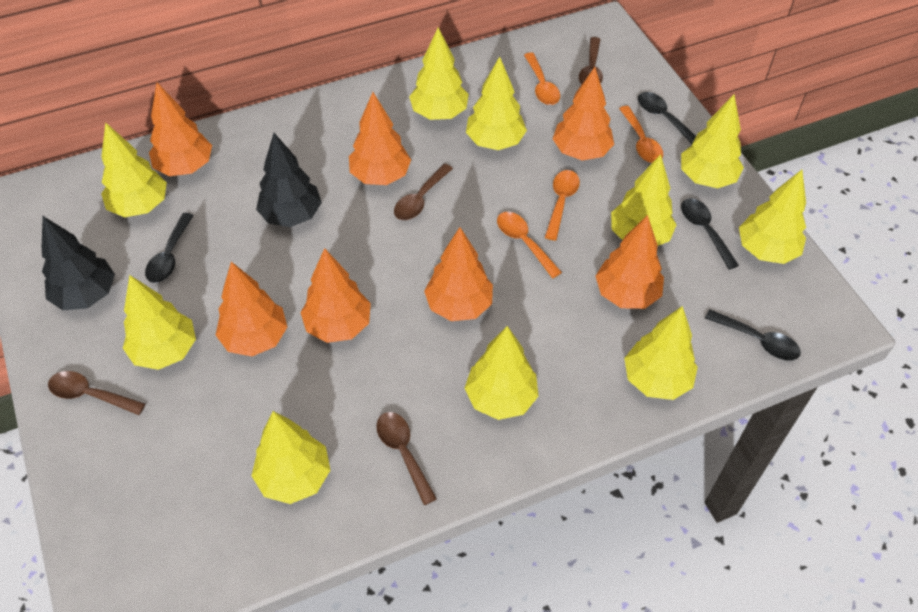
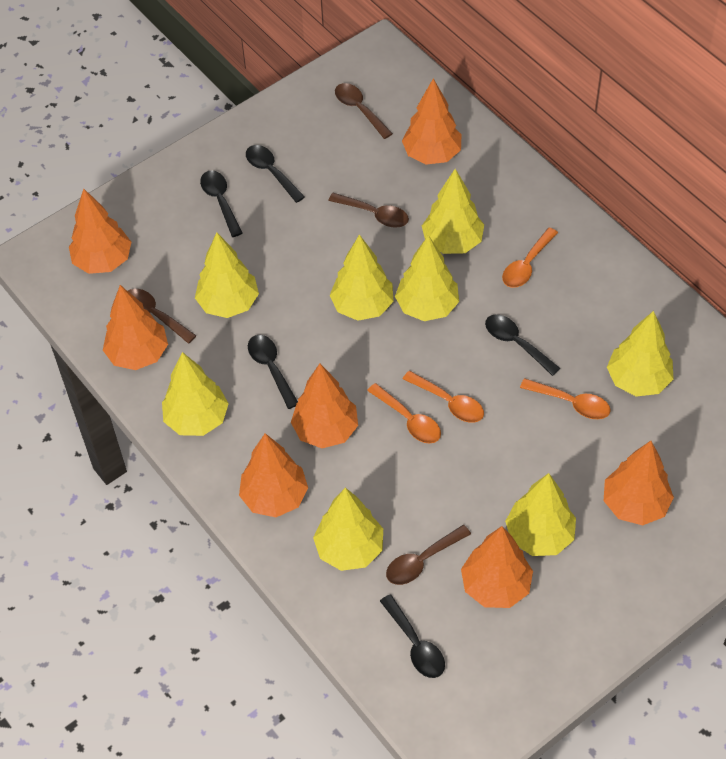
black spoon: 4 -> 5
black tree: 2 -> 0
yellow tree: 10 -> 8

